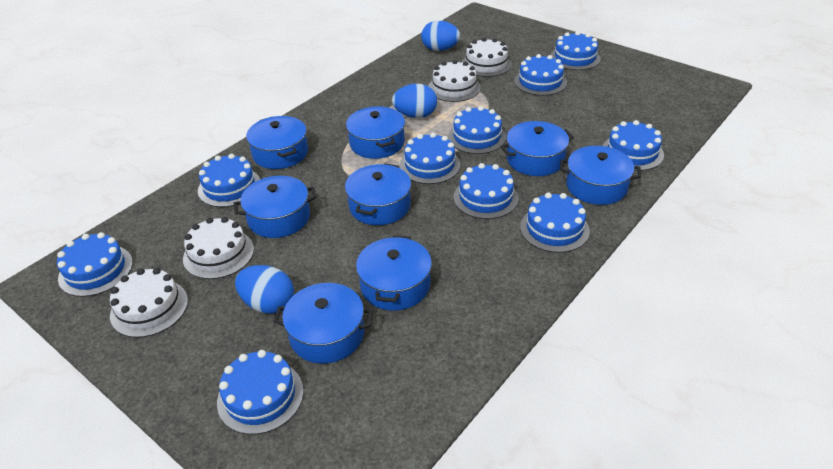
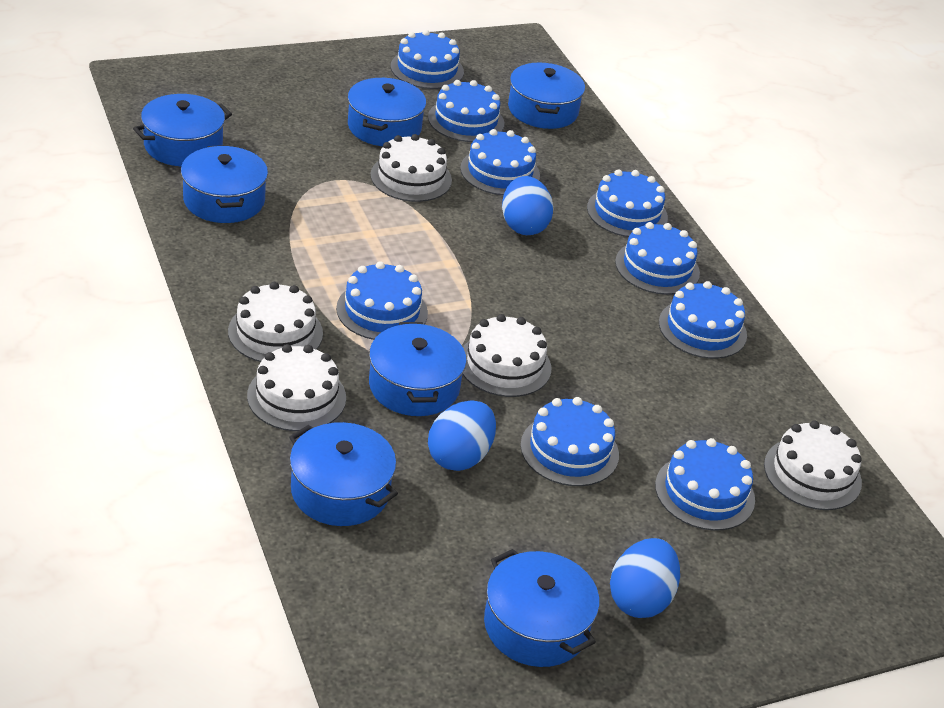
blue cake: 10 -> 9
blue pot: 8 -> 7
white cake: 4 -> 5

